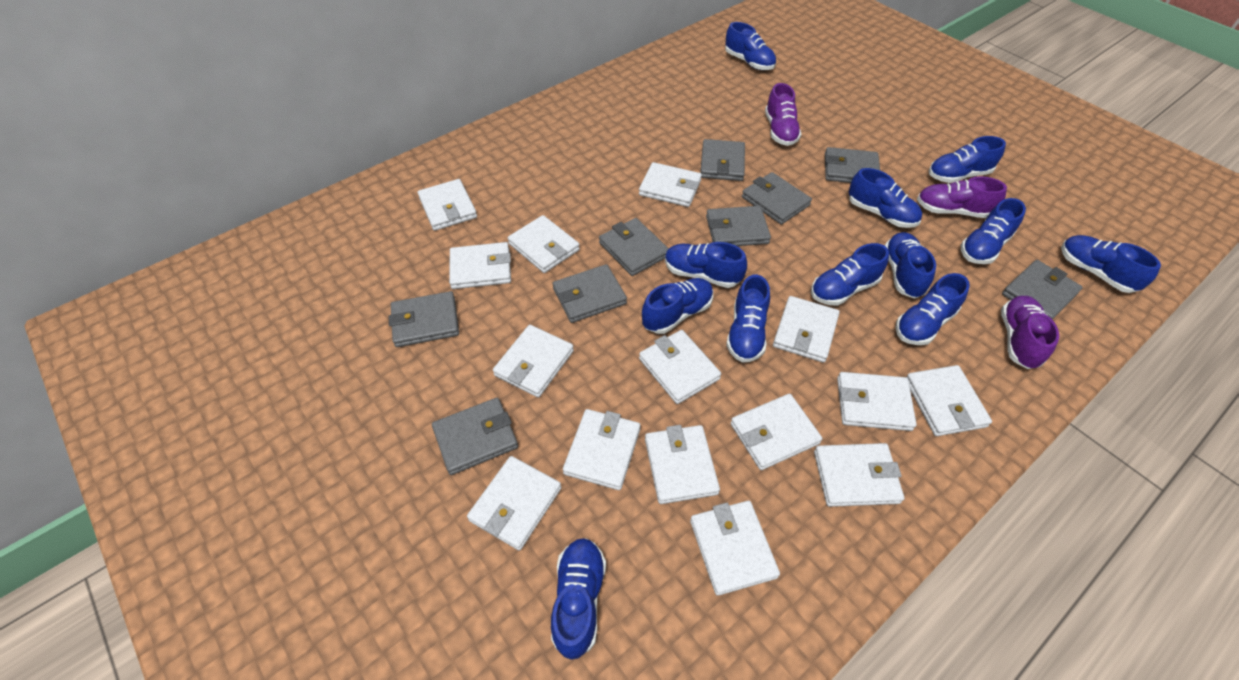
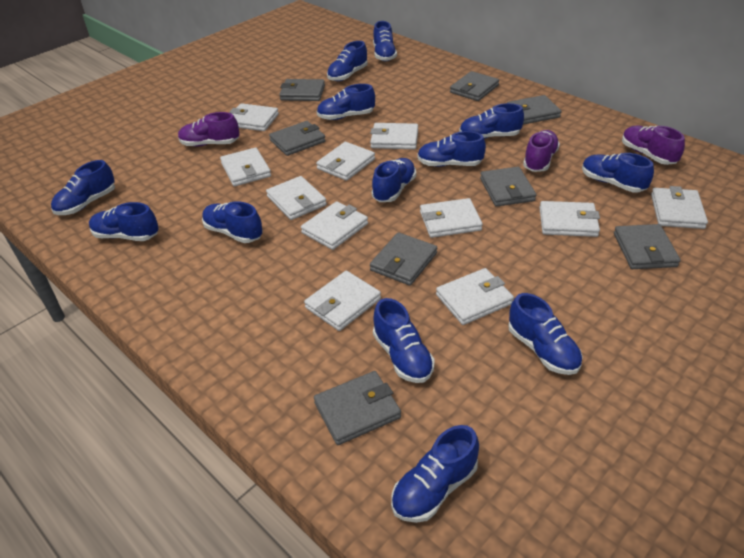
blue shoe: 12 -> 13
grey wallet: 9 -> 8
white wallet: 15 -> 11

